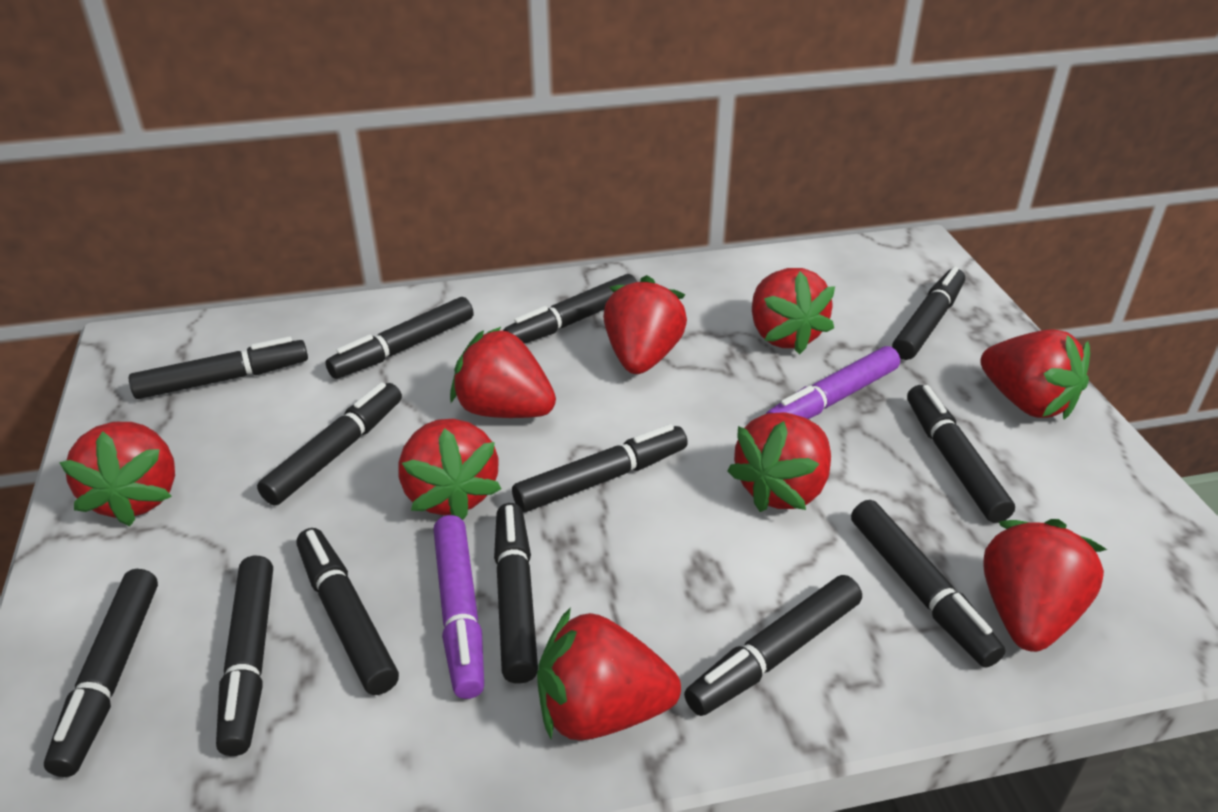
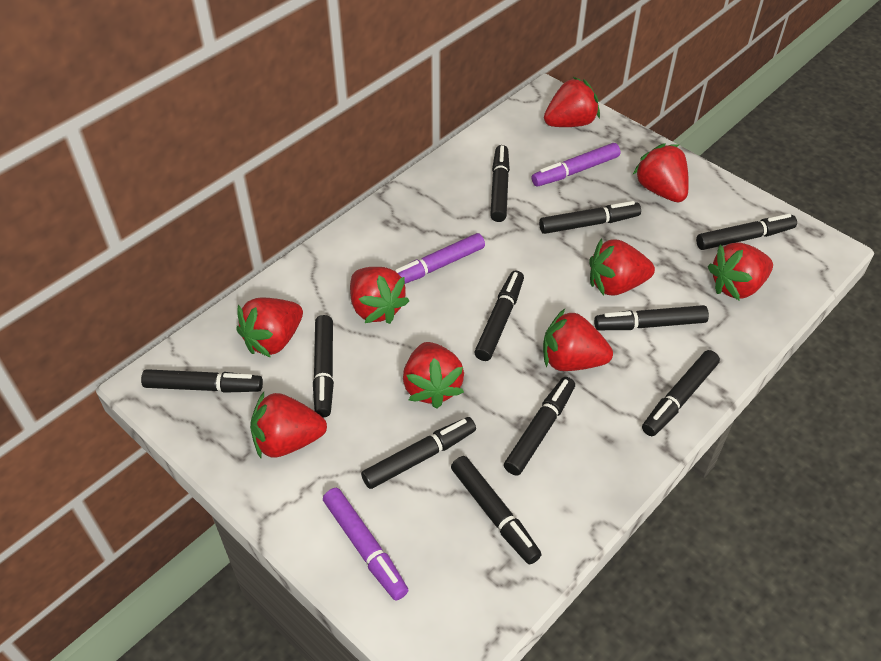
black marker: 13 -> 11
purple marker: 2 -> 3

